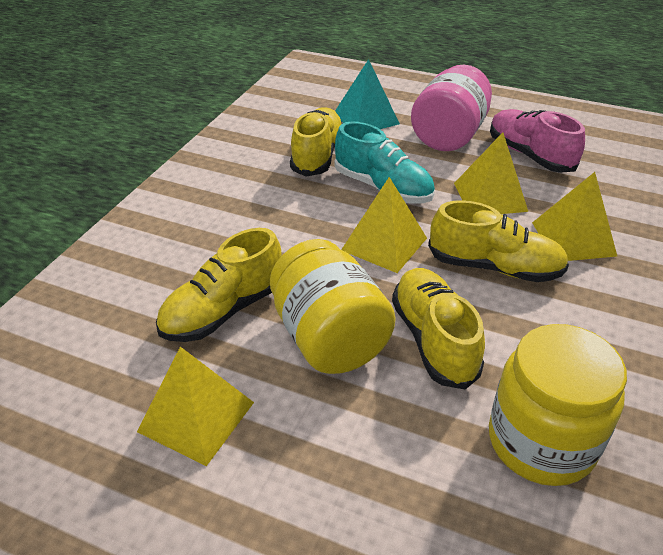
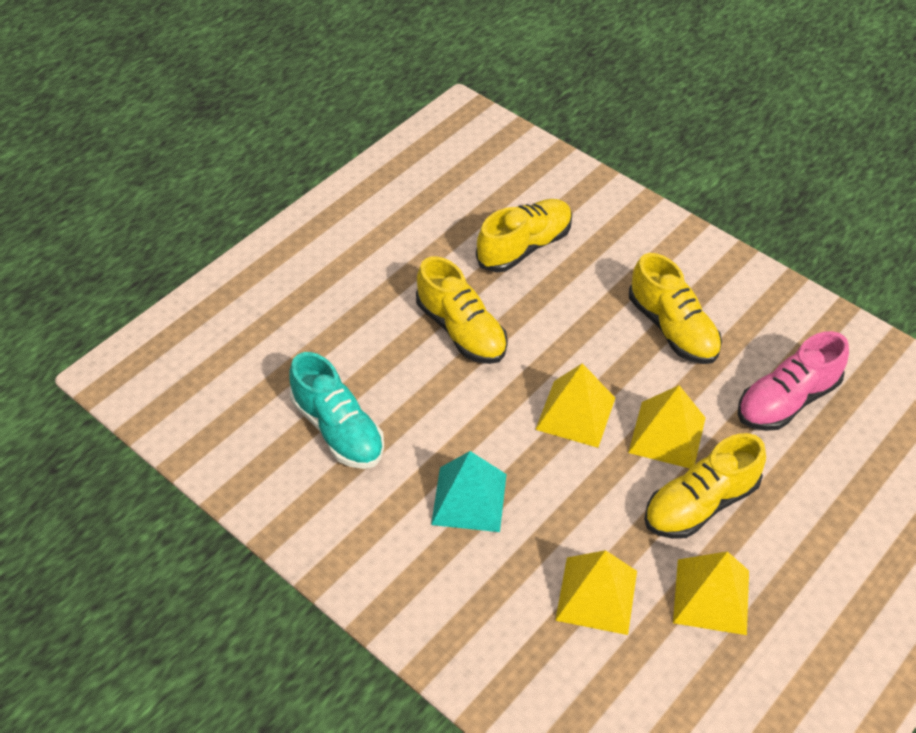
pink jar: 1 -> 0
yellow jar: 2 -> 0

